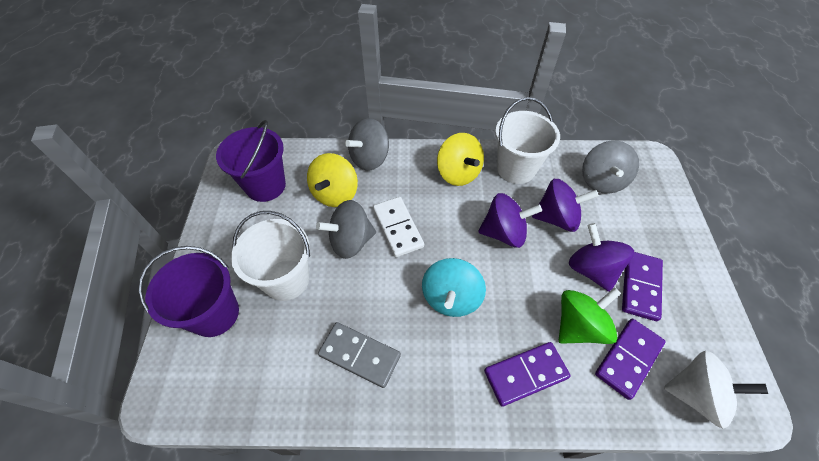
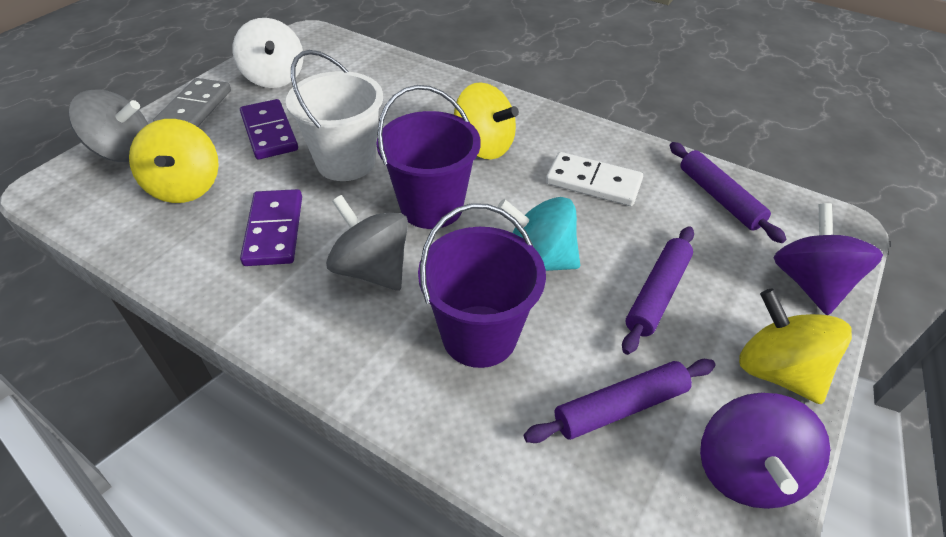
green spinning top: 1 -> 0
grey spinning top: 3 -> 2
purple domino: 3 -> 2
purple rolling pin: 0 -> 3
purple spinning top: 3 -> 2
white bucket: 2 -> 1
yellow spinning top: 2 -> 3

